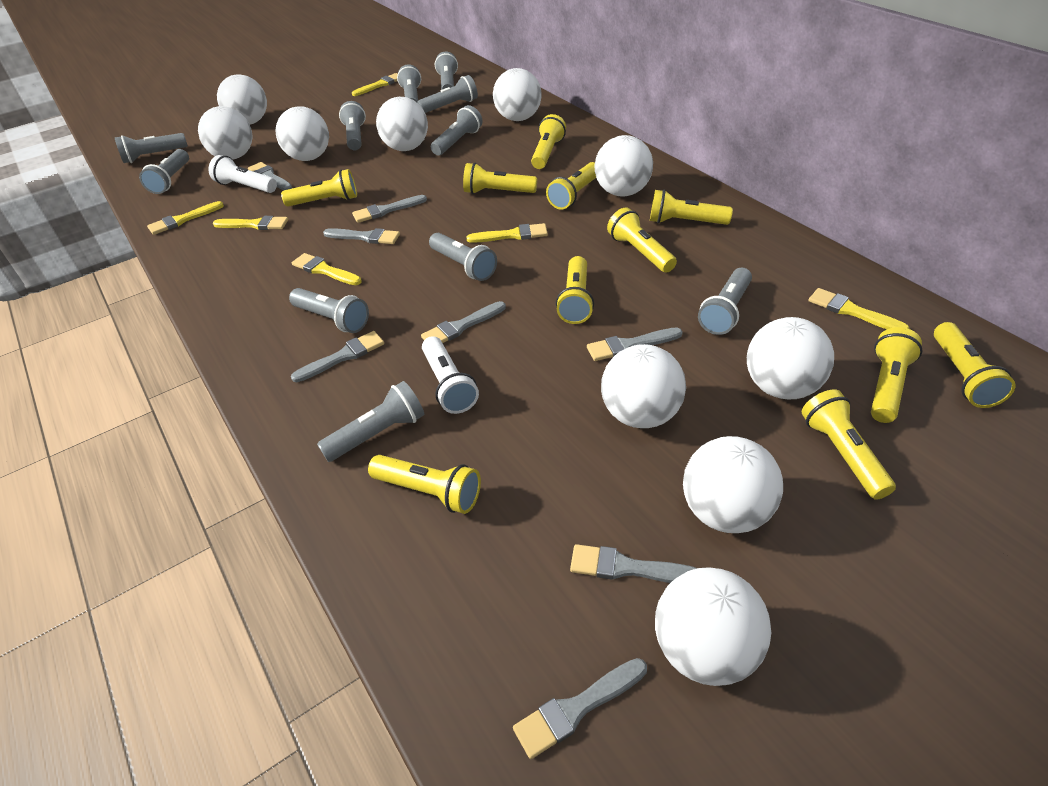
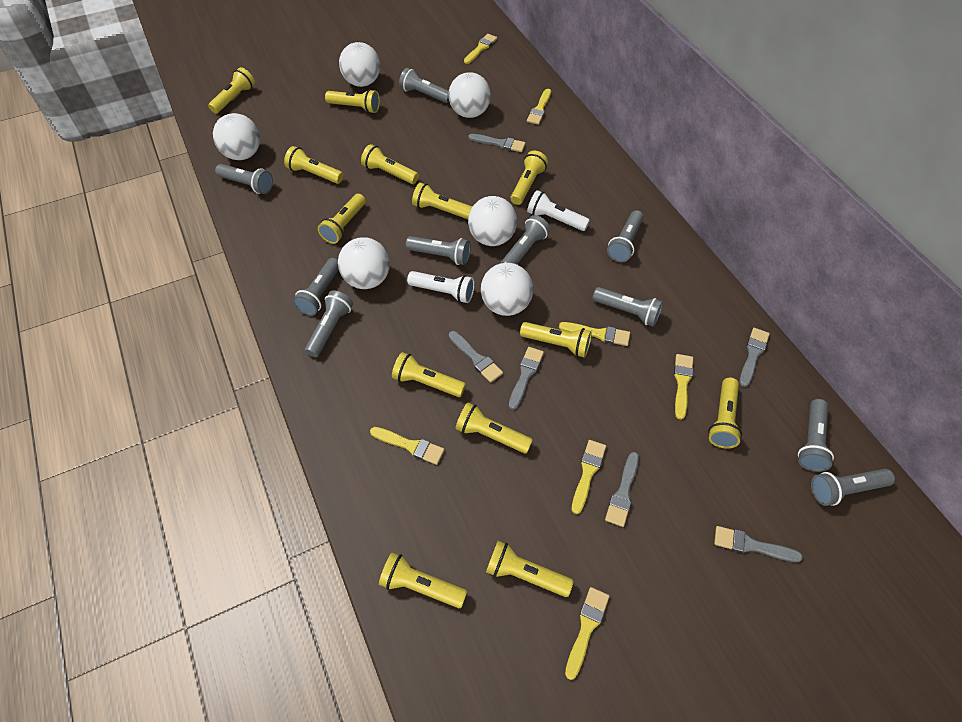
grey brush: 8 -> 6
grey flashlight: 11 -> 10
white ball: 10 -> 6
yellow brush: 6 -> 7
yellow flashlight: 11 -> 13

